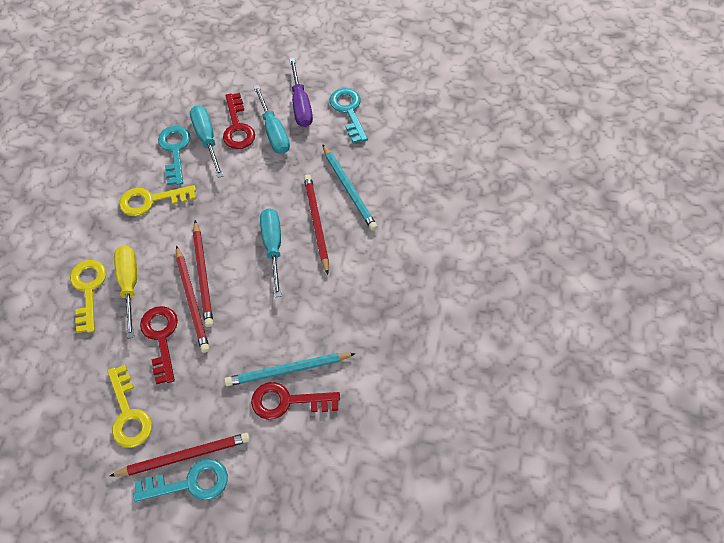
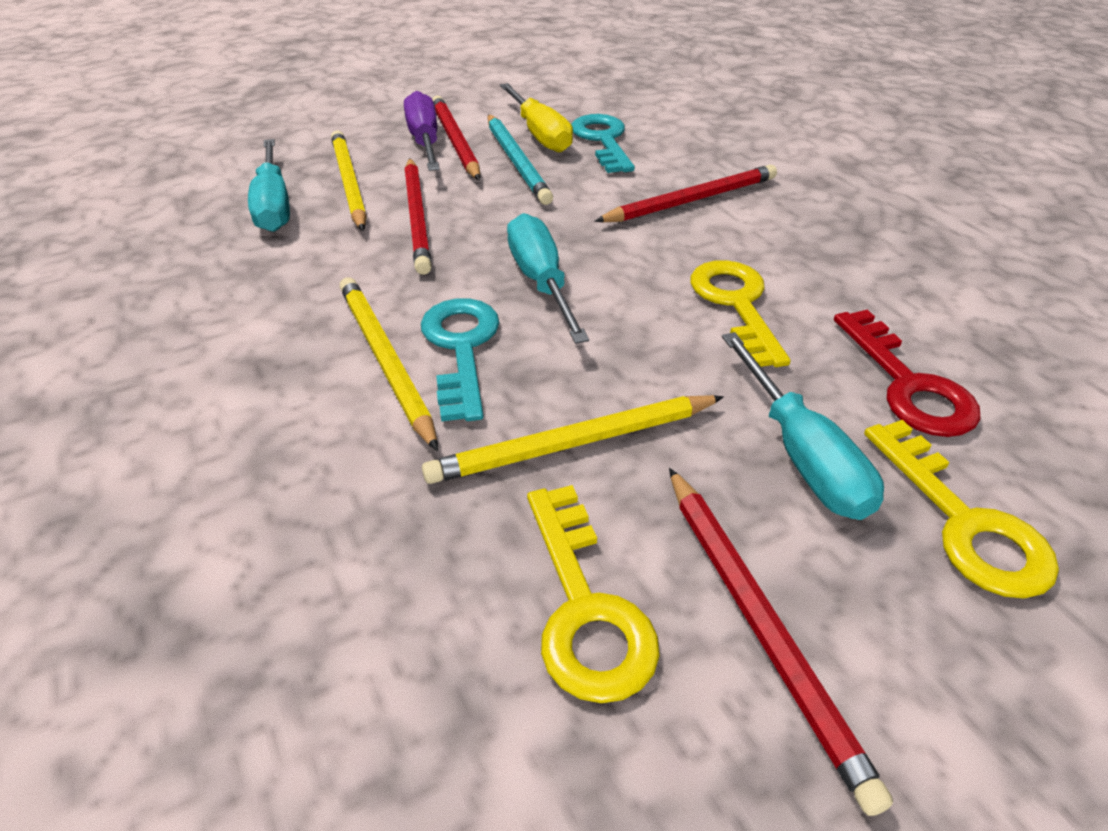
red key: 3 -> 1
turquoise key: 3 -> 2
turquoise pencil: 2 -> 1
yellow pencil: 0 -> 3

